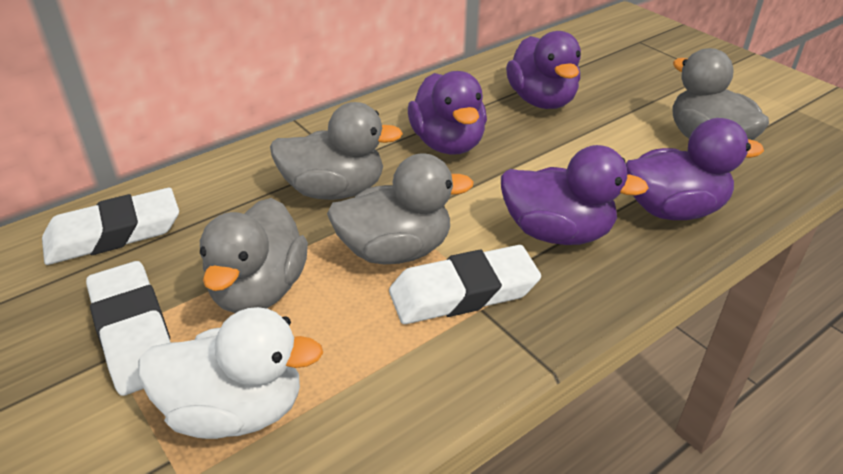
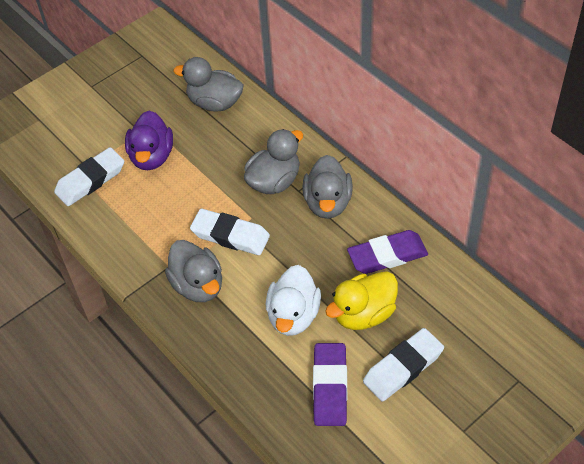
purple duck: 4 -> 1
purple eraser: 0 -> 2
yellow duck: 0 -> 1

